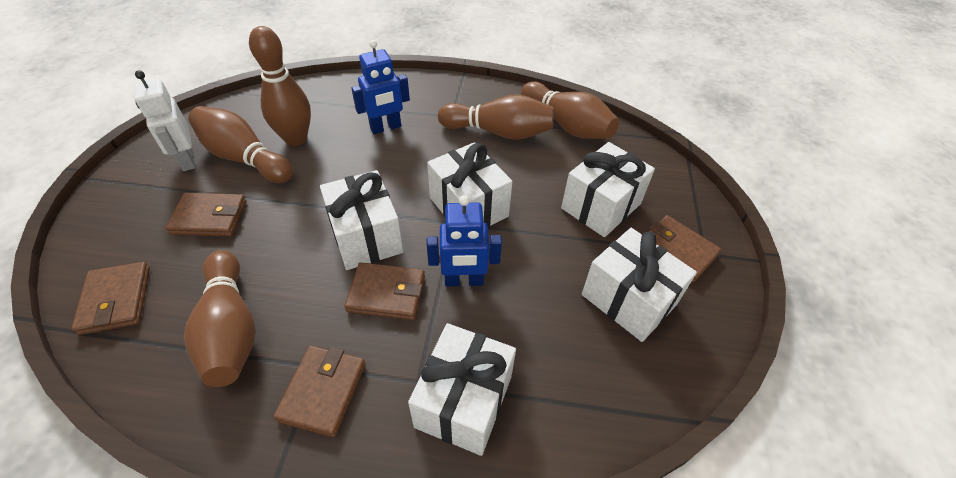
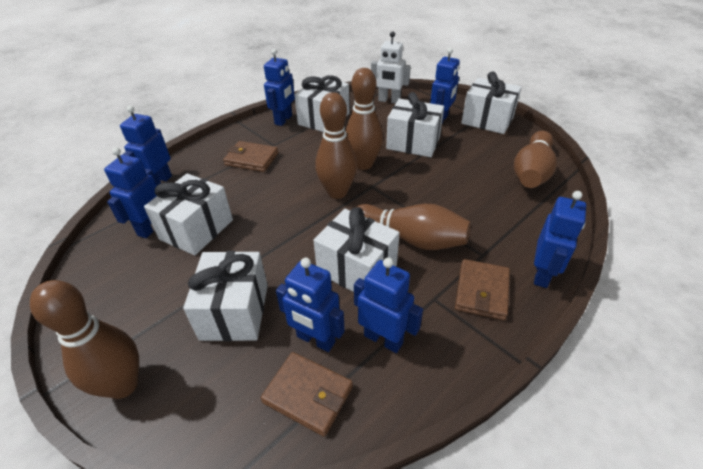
blue robot: 2 -> 7
brown wallet: 5 -> 3
white gift: 5 -> 6

